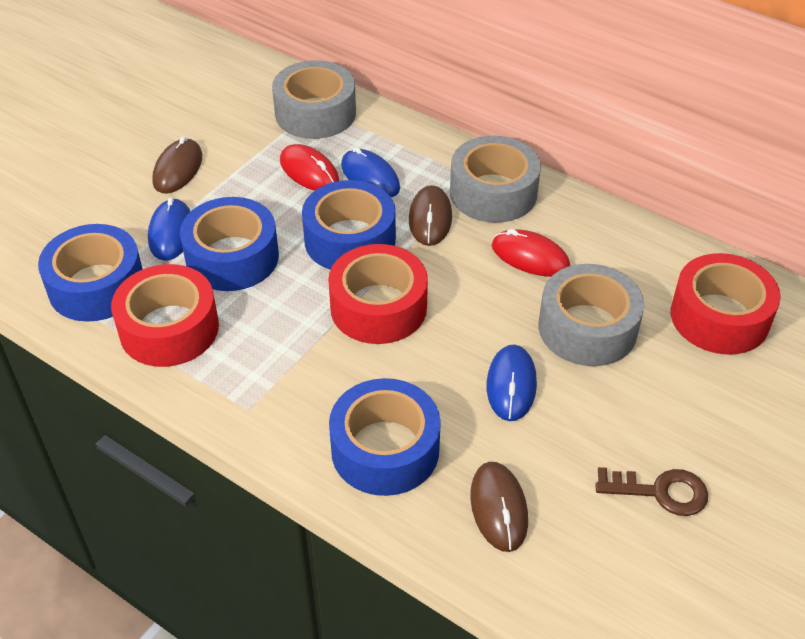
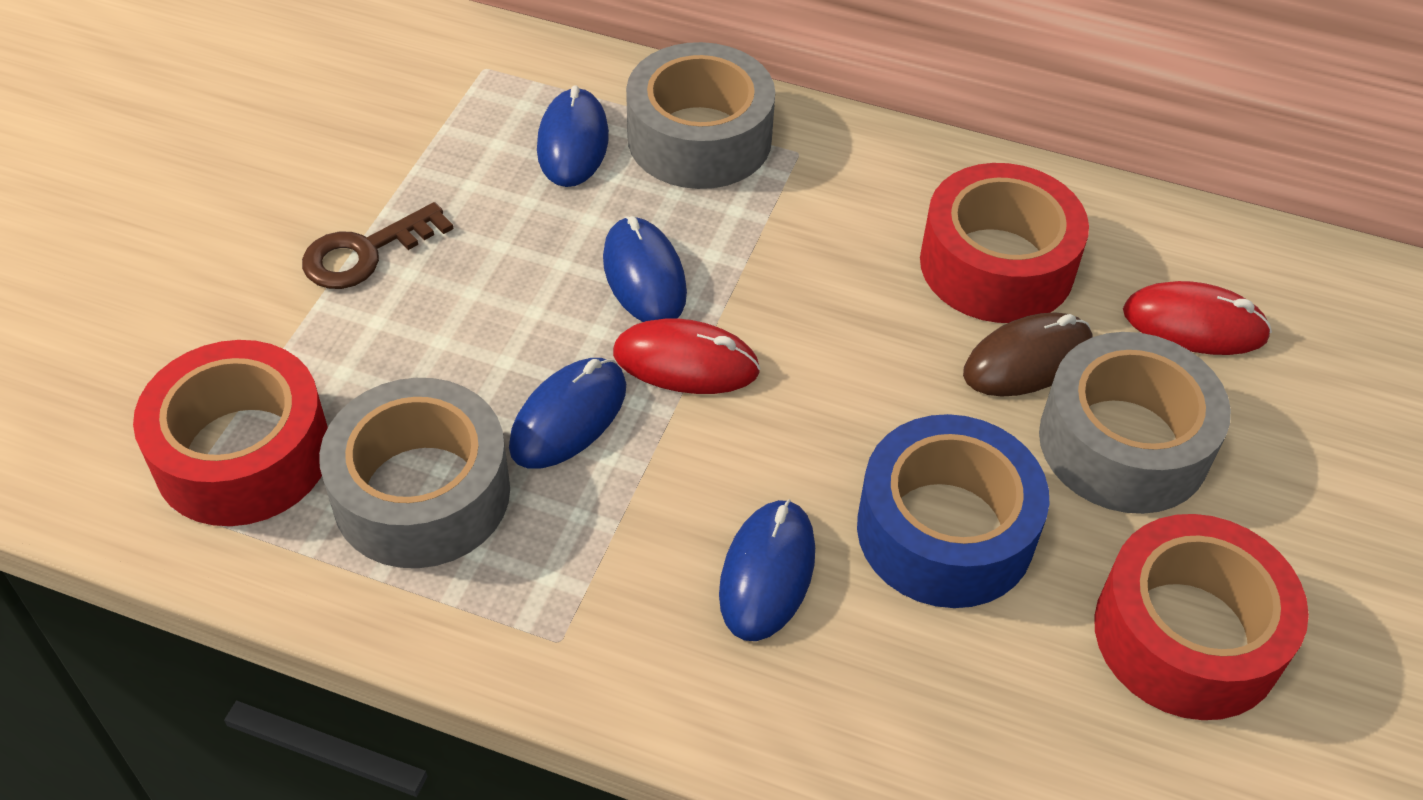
blue mouse: 3 -> 4
blue tape: 4 -> 1
brown mouse: 3 -> 1

